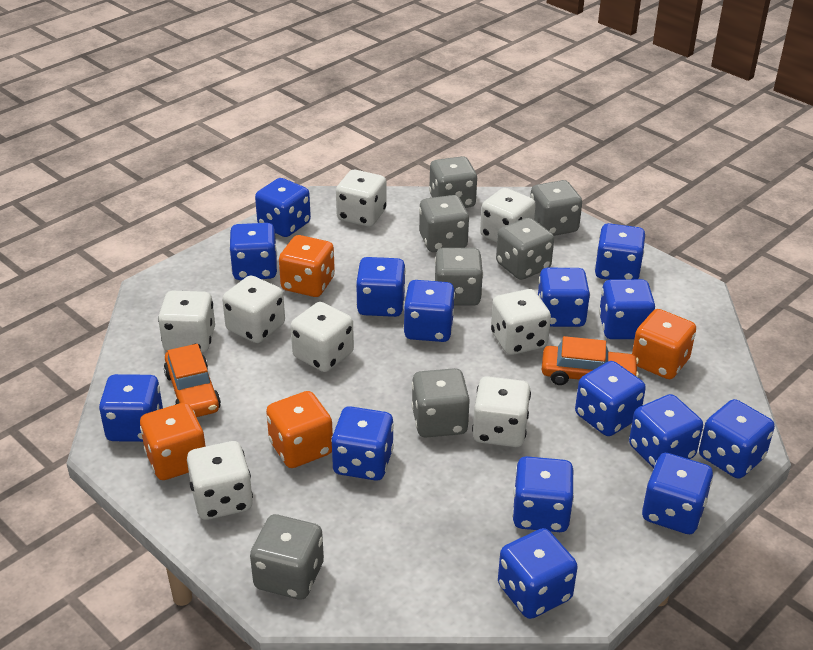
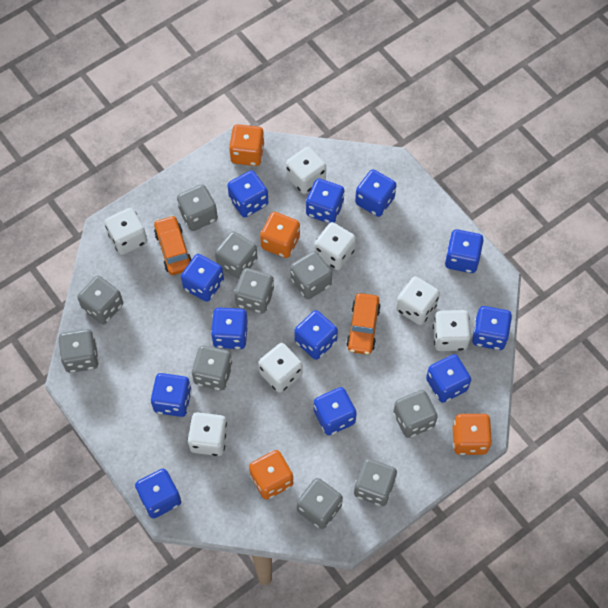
blue dice: 15 -> 12
grey dice: 7 -> 10
white dice: 8 -> 7

